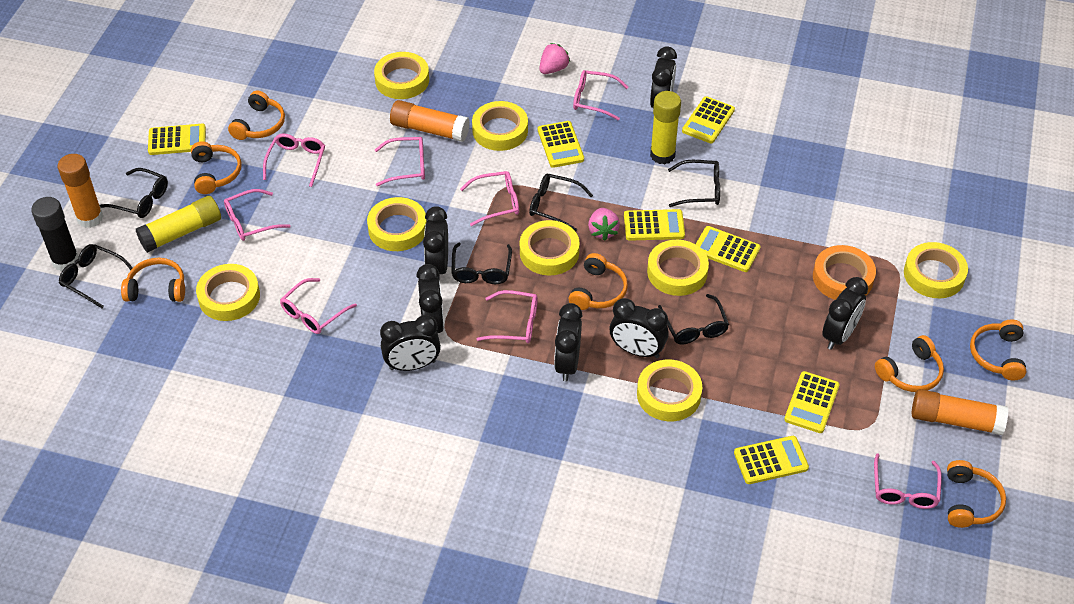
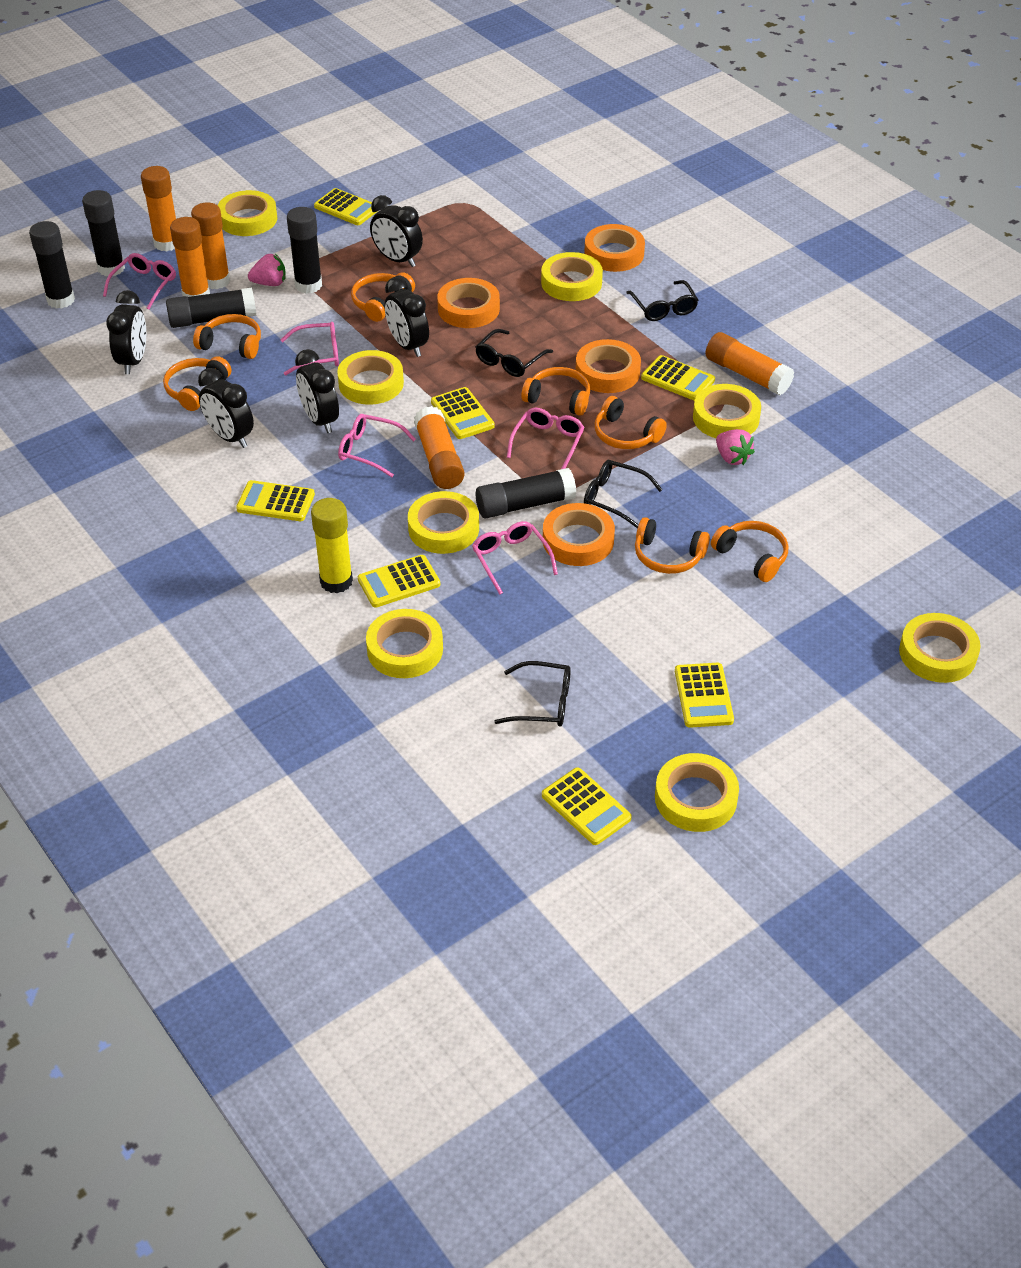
black clock: 7 -> 5
black glasses: 6 -> 4
black glue stick: 1 -> 5
orange glue stick: 3 -> 5
orange tape: 1 -> 4
pink glasses: 8 -> 5
yellow glue stick: 2 -> 1

